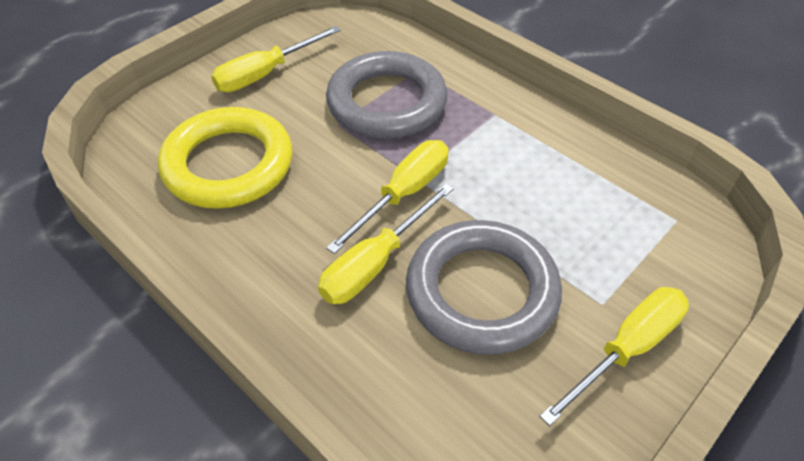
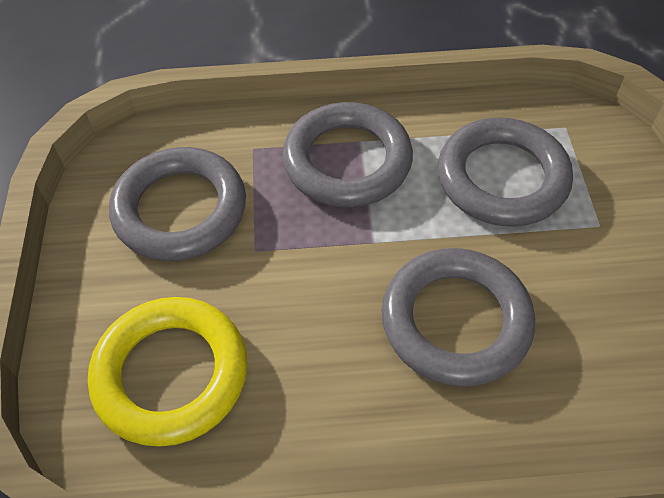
grey ring: 2 -> 4
yellow screwdriver: 4 -> 0

